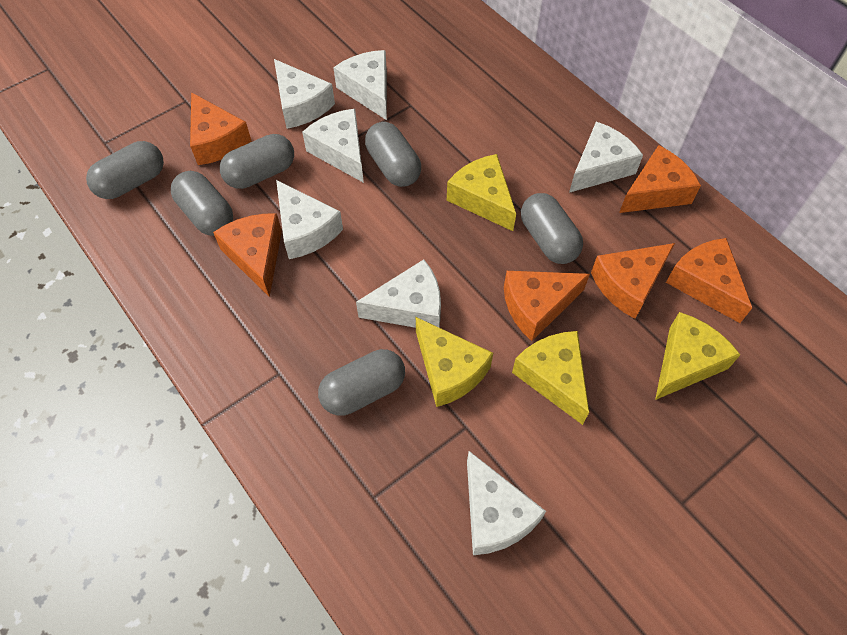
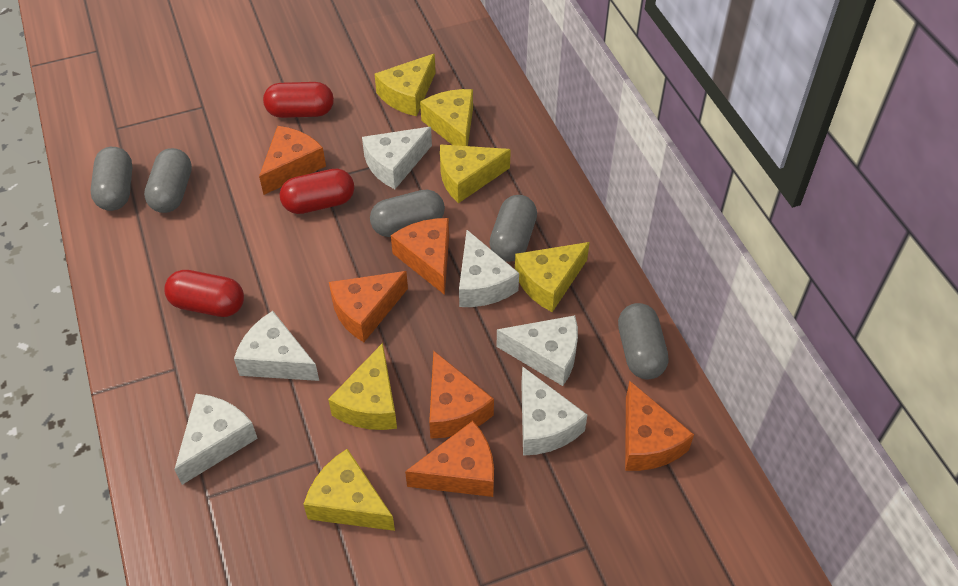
grey capsule: 6 -> 5
red capsule: 0 -> 3
white cheese: 7 -> 6
yellow cheese: 4 -> 6

